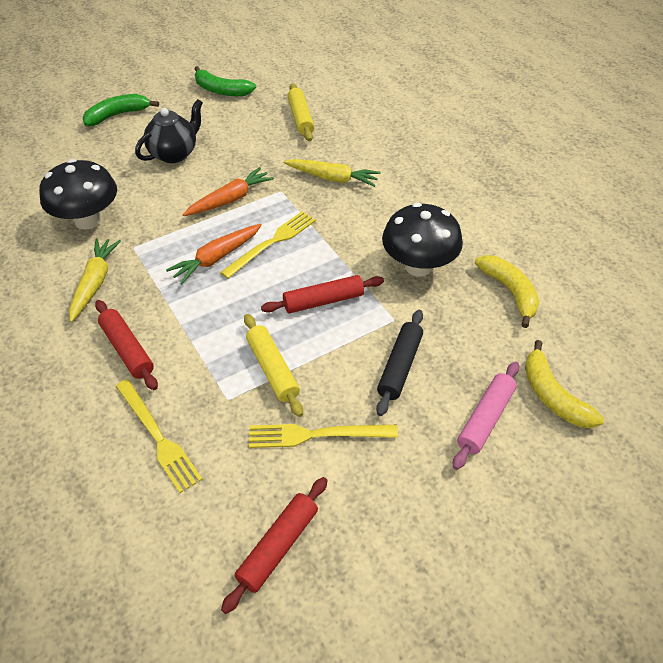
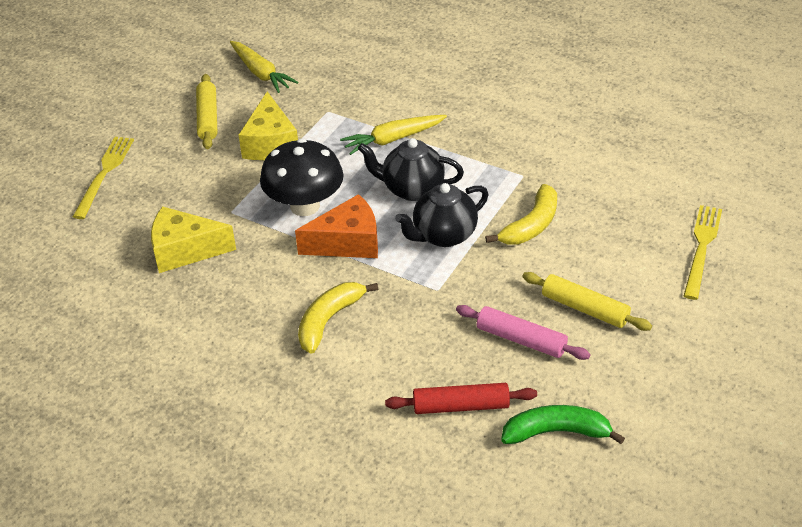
black mushroom: 2 -> 1
black rolling pin: 1 -> 0
black teapot: 1 -> 2
green banana: 2 -> 1
orange carrot: 2 -> 0
orange cheese: 0 -> 1
red rolling pin: 3 -> 1
yellow cheese: 0 -> 2
yellow fork: 3 -> 2

